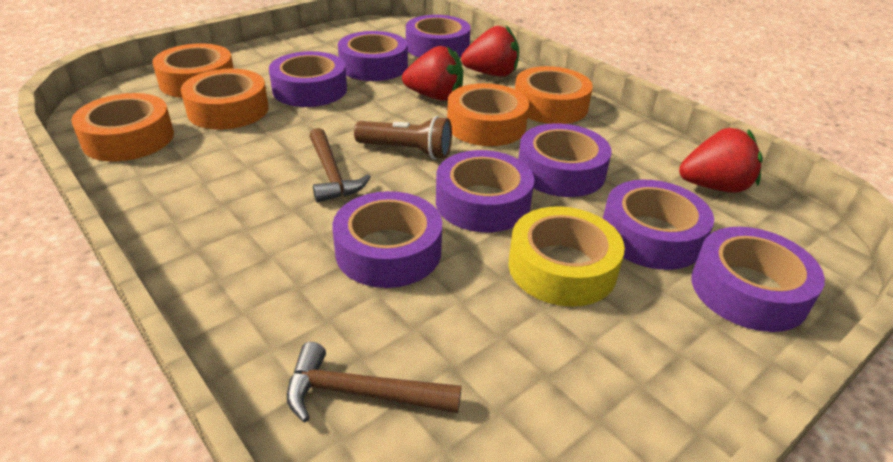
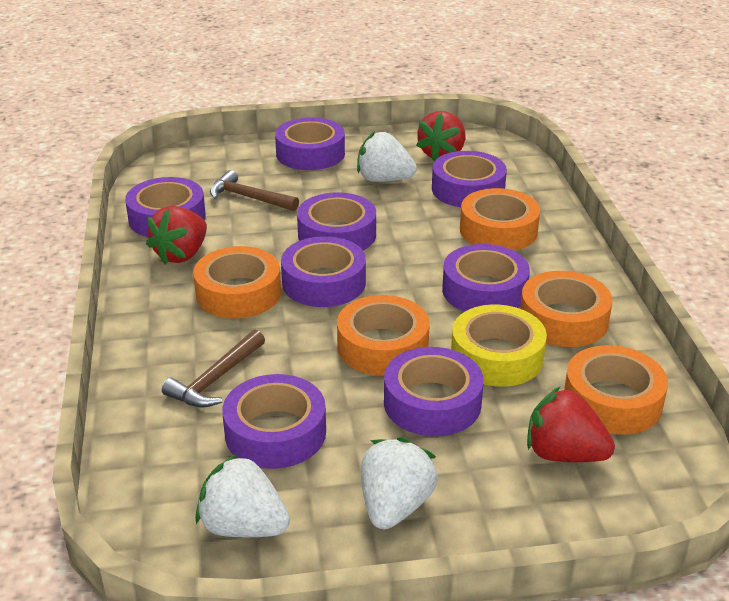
brown flashlight: 1 -> 0
white strawberry: 0 -> 3

